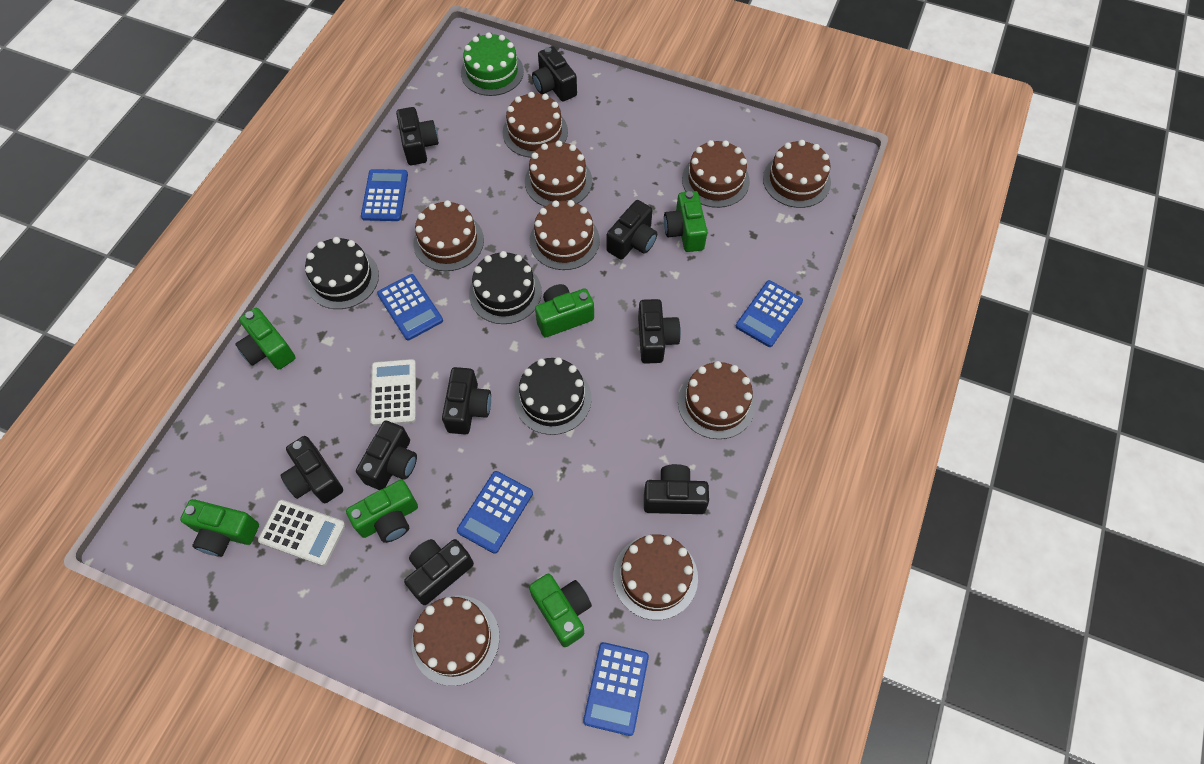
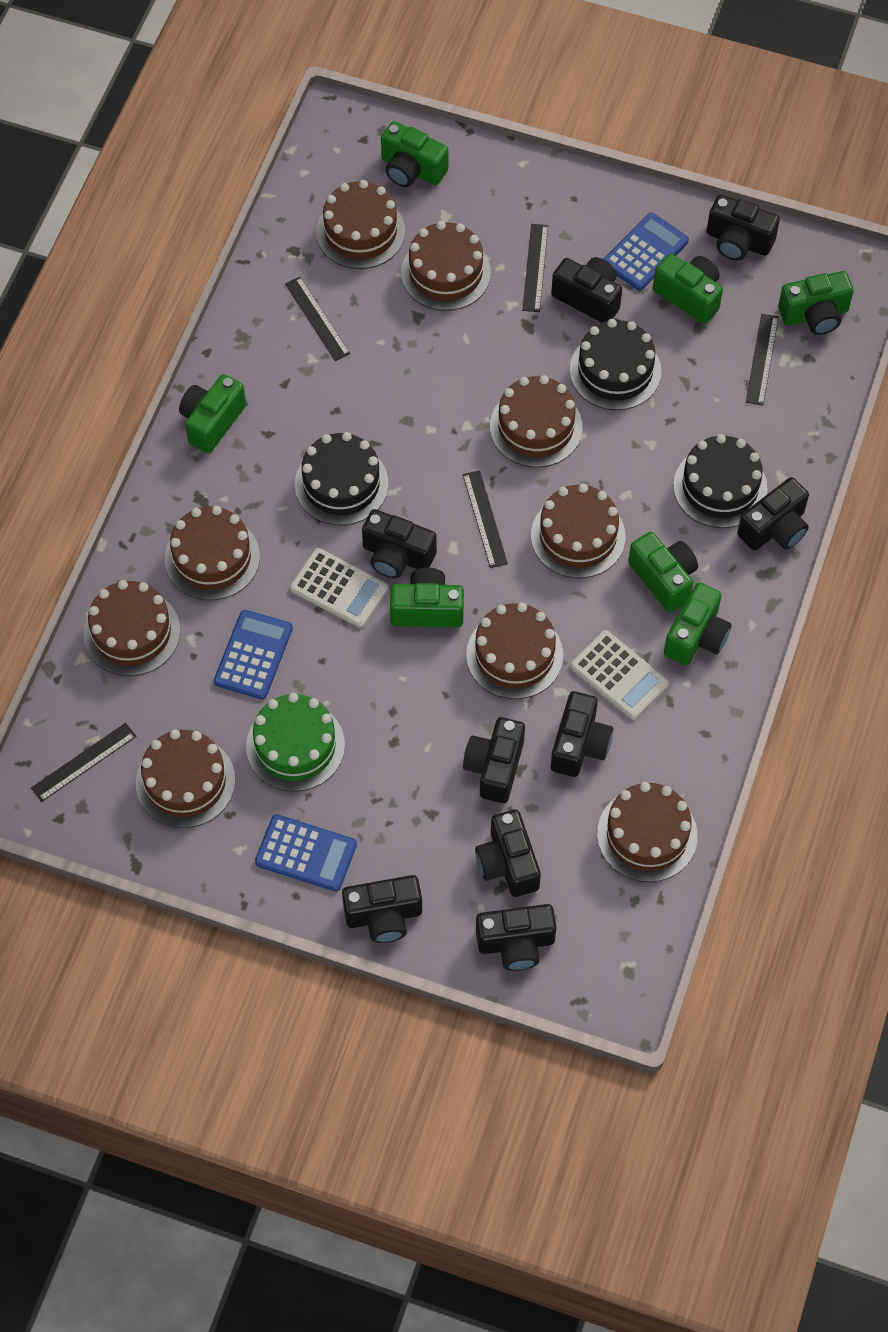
black ruler: 0 -> 5
blue calculator: 5 -> 3
green camera: 6 -> 7

